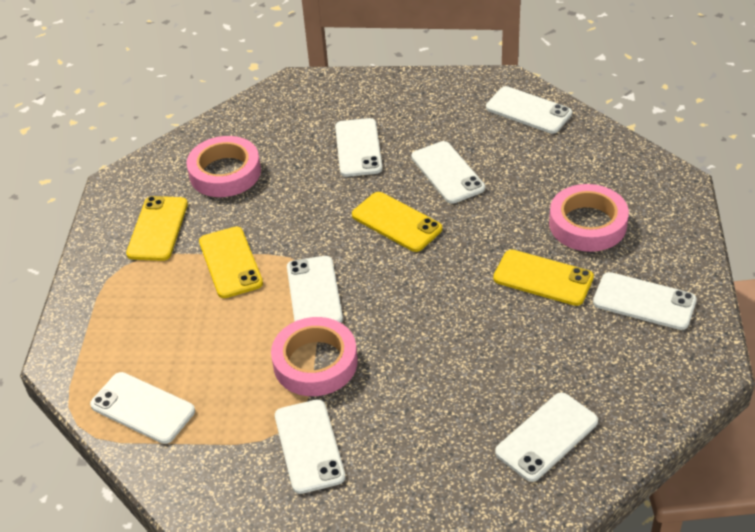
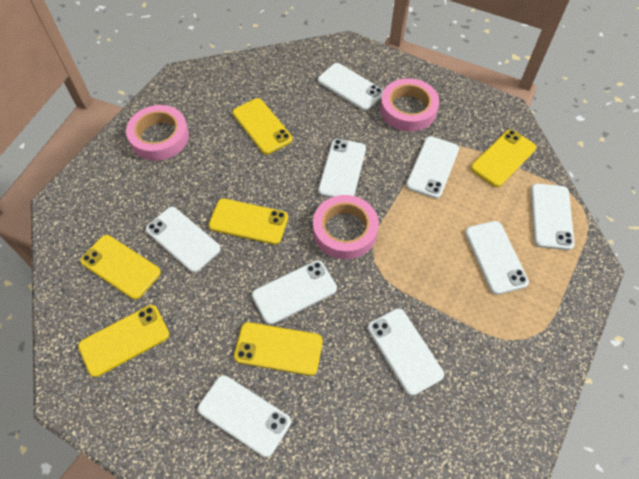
white phone: 8 -> 9
yellow phone: 4 -> 6

